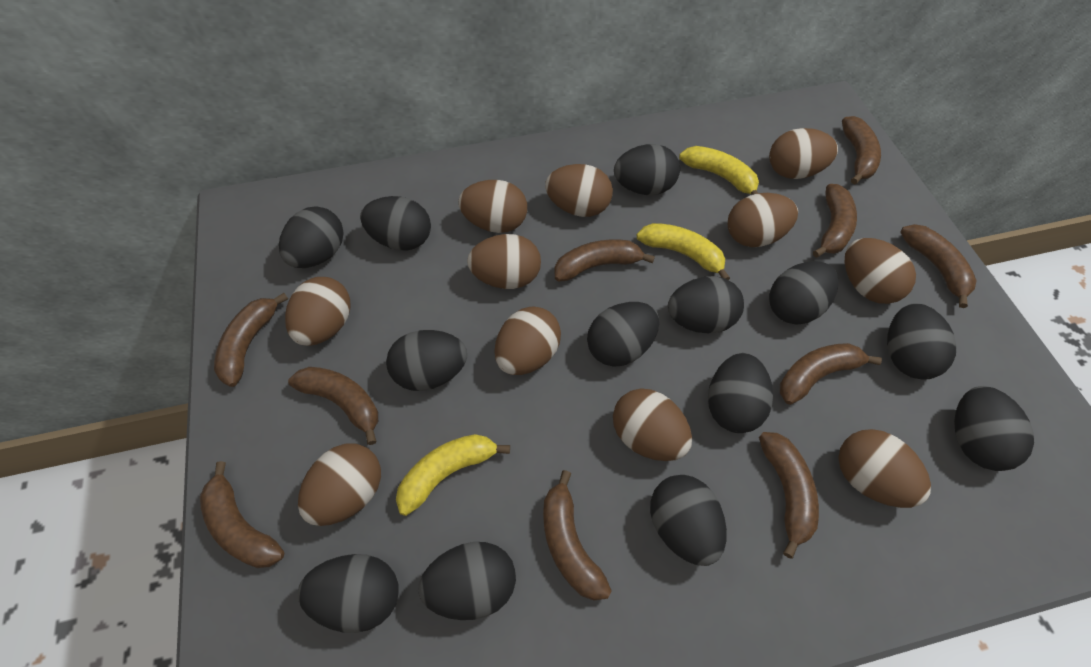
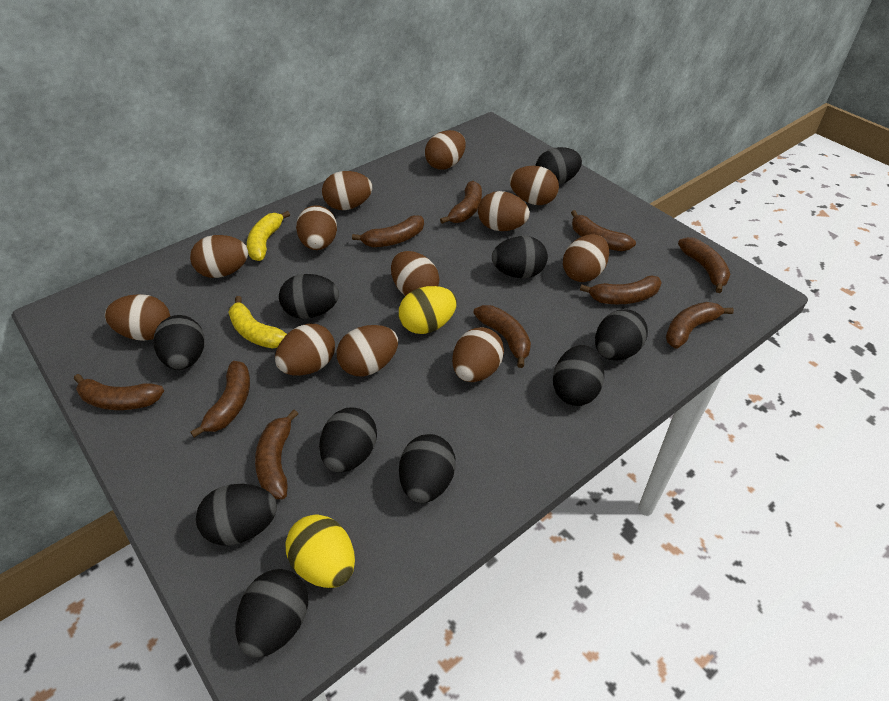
black egg: 13 -> 10
brown egg: 11 -> 12
yellow banana: 3 -> 2
yellow egg: 0 -> 2

